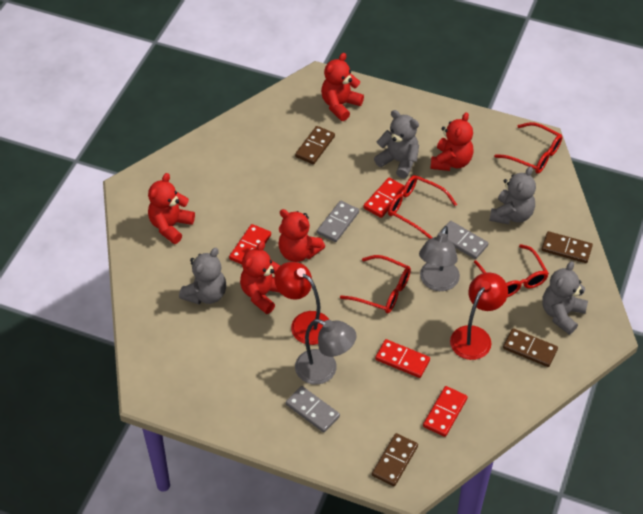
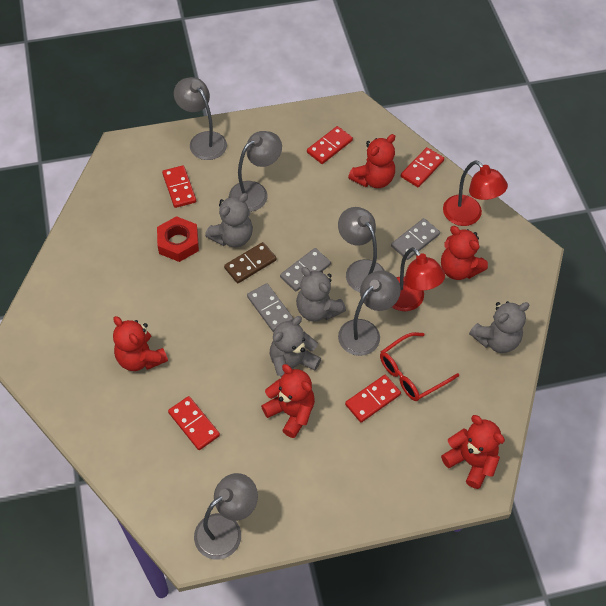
brown domino: 4 -> 1
grey lamp: 2 -> 5
red domino: 4 -> 5
red glasses: 4 -> 1
red nut: 0 -> 1

